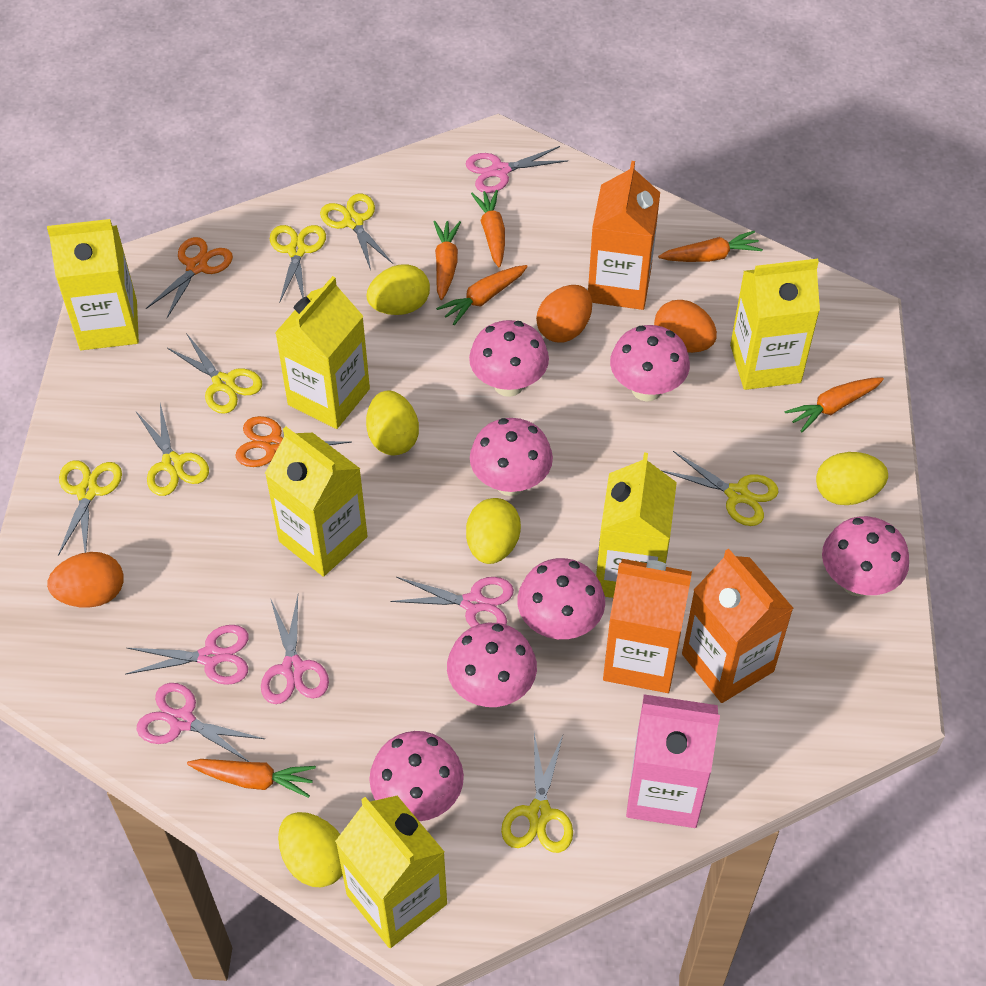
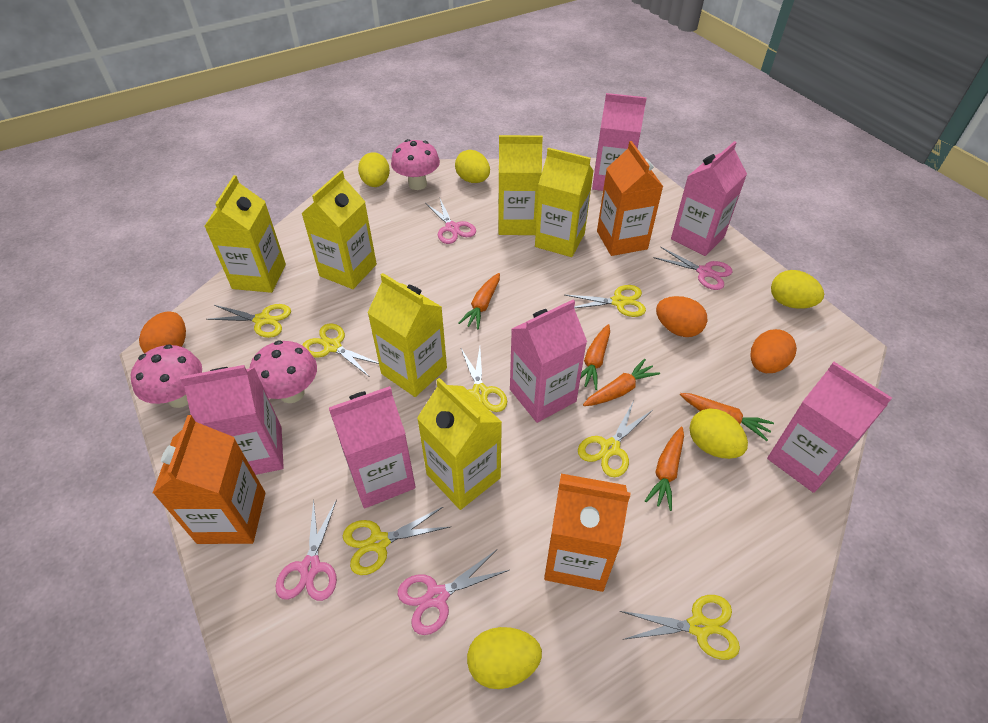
orange carrot: 6 -> 5
orange scissors: 2 -> 0
pink carton: 1 -> 6
pink mushroom: 7 -> 3
pink scissors: 5 -> 4

